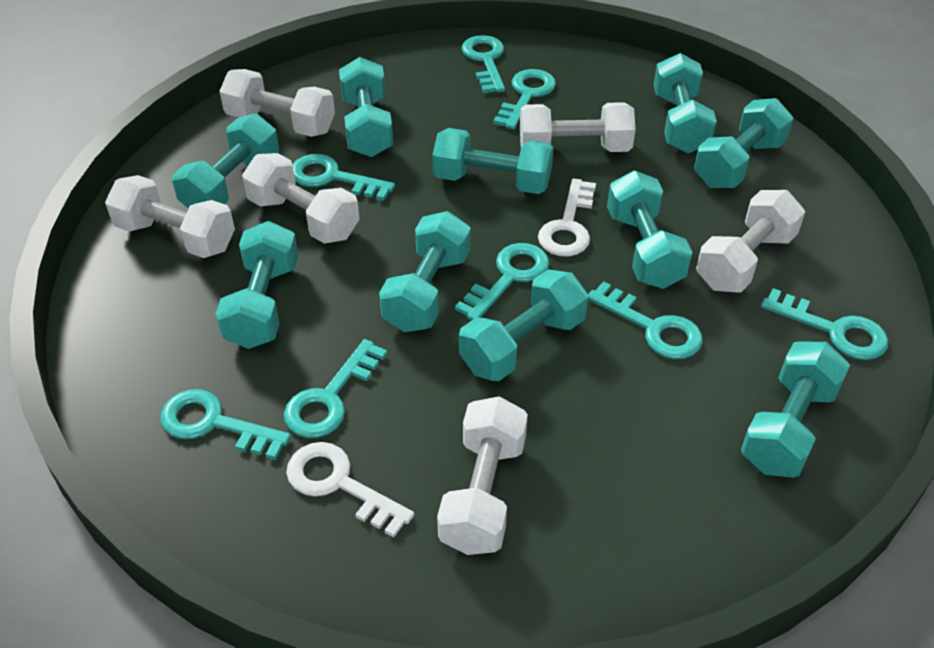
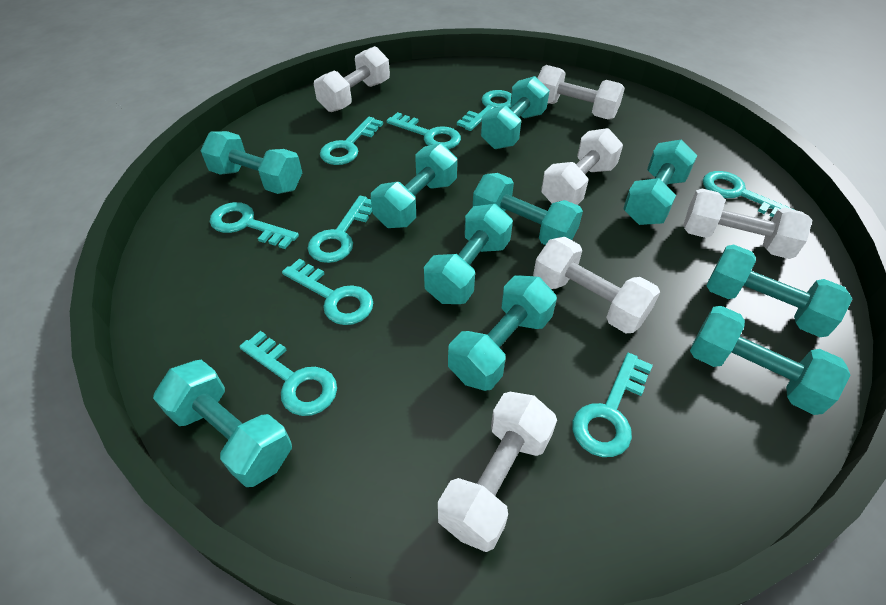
turquoise key: 8 -> 9
white key: 2 -> 0

